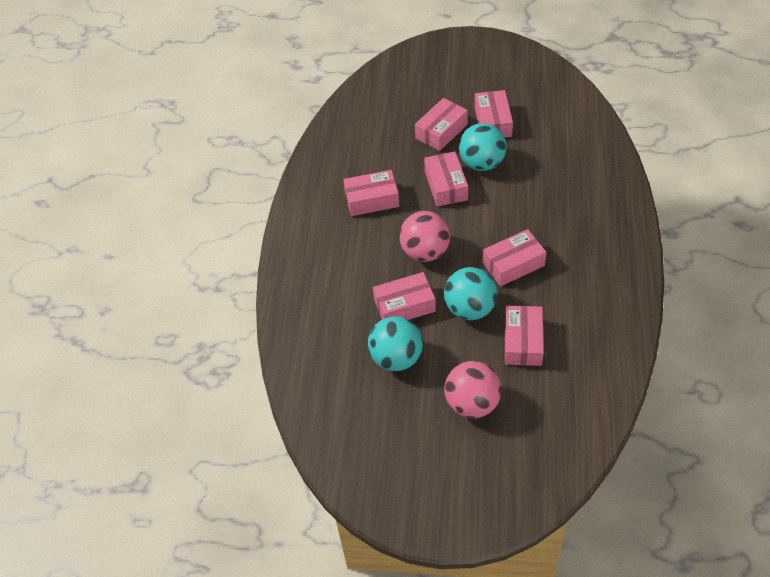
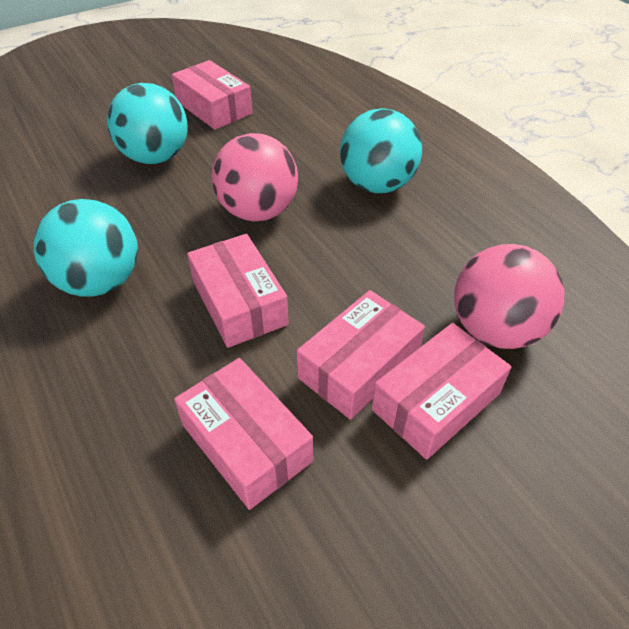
pink box: 7 -> 5

